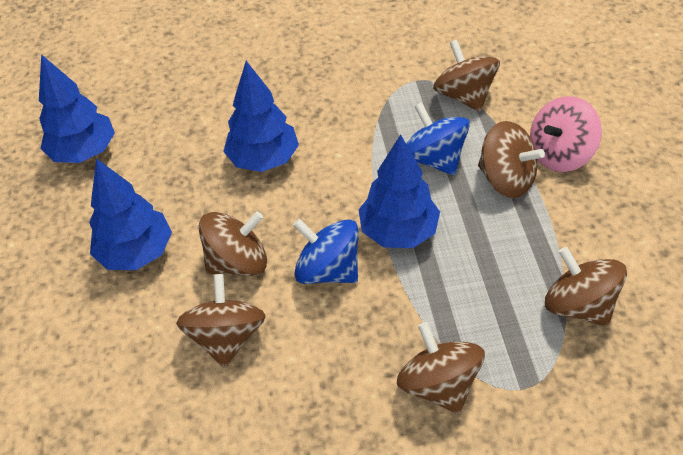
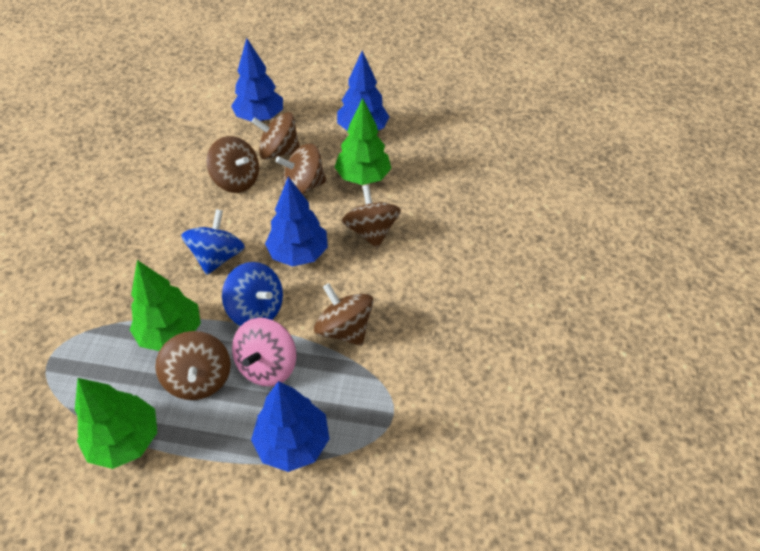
green tree: 0 -> 3

